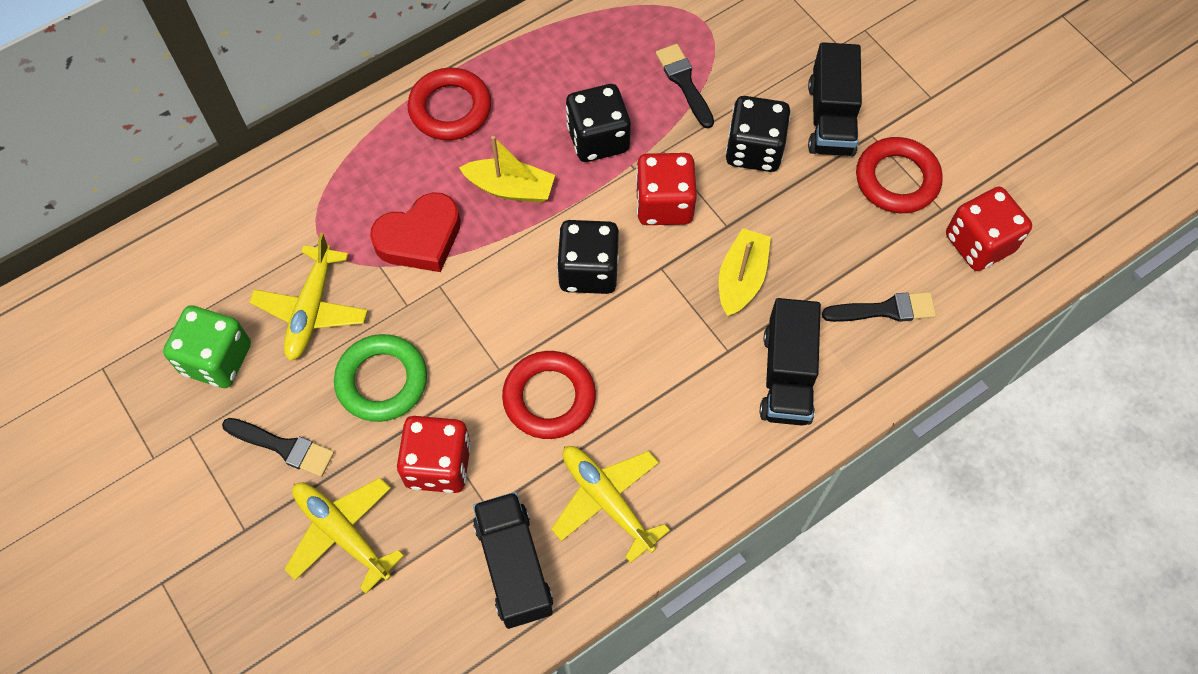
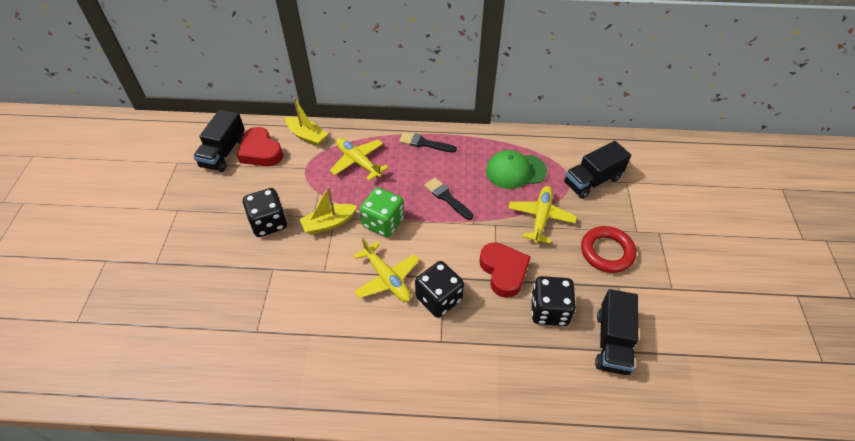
black brush: 3 -> 2
green cap: 0 -> 1
green ring: 1 -> 0
red dice: 3 -> 0
red heart: 1 -> 2
red ring: 3 -> 1

